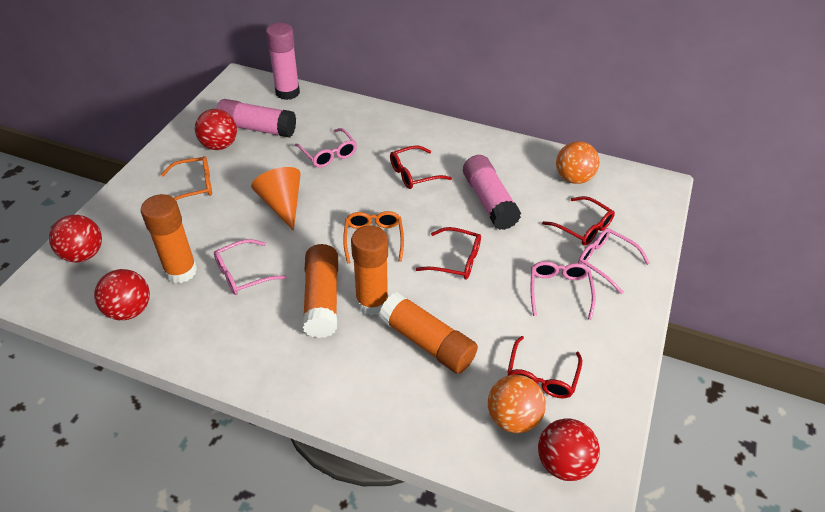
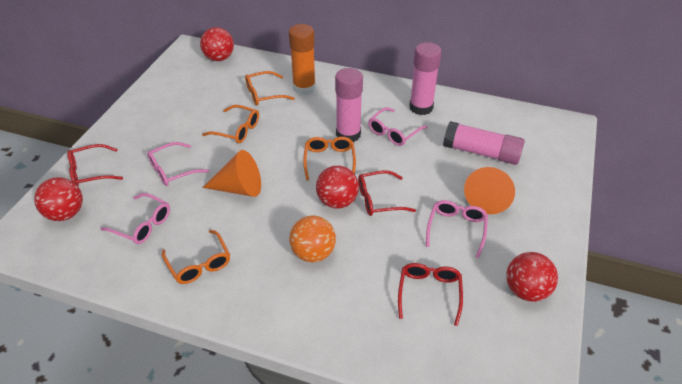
orange ball: 2 -> 1
orange cone: 1 -> 2
orange glasses: 2 -> 4
orange glue stick: 4 -> 1
red glasses: 4 -> 3

